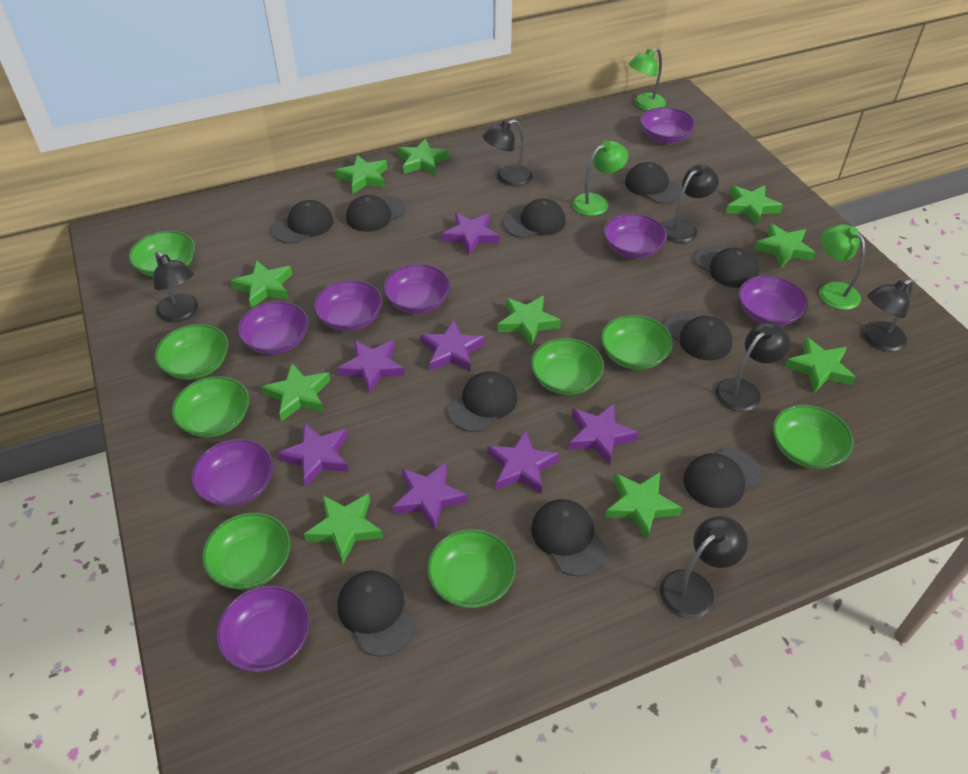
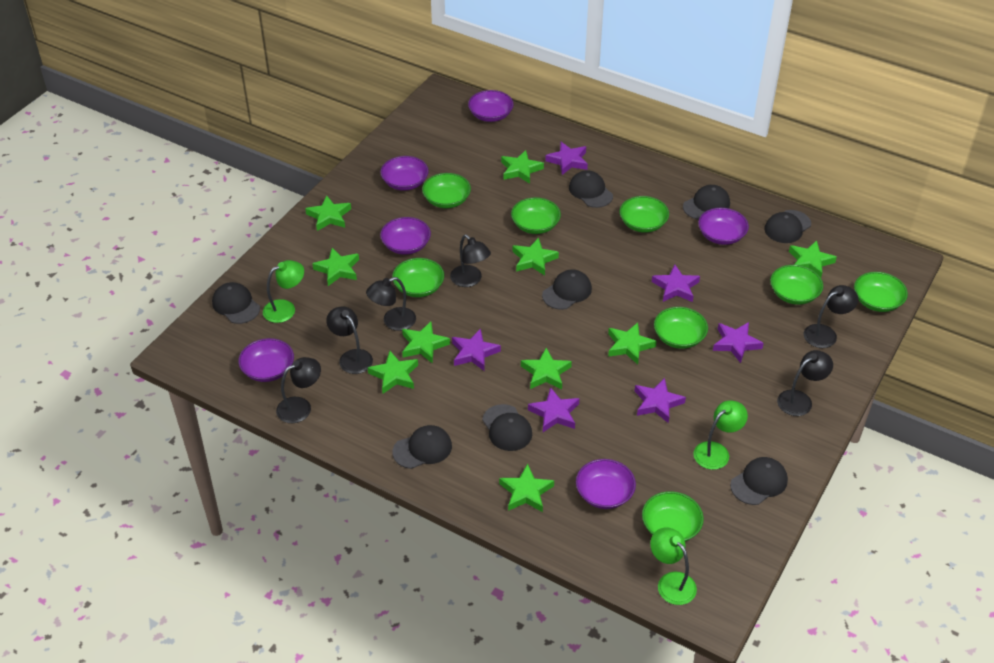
black cap: 10 -> 8
purple bowl: 8 -> 6
purple star: 7 -> 6

